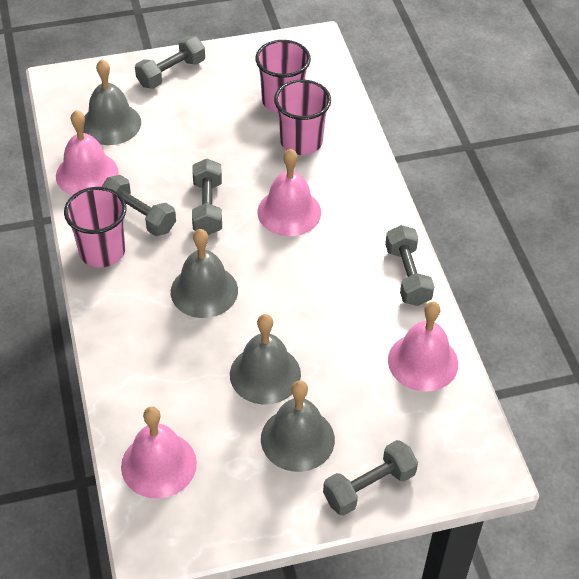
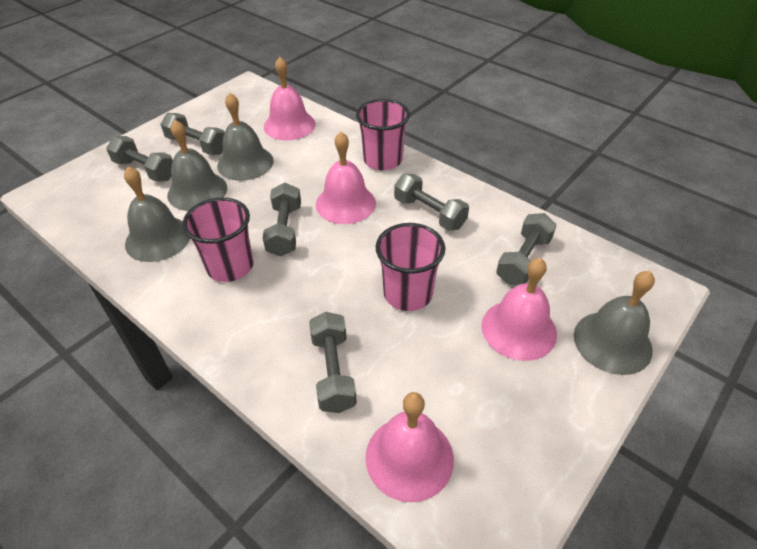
grey dumbbell: 5 -> 6

